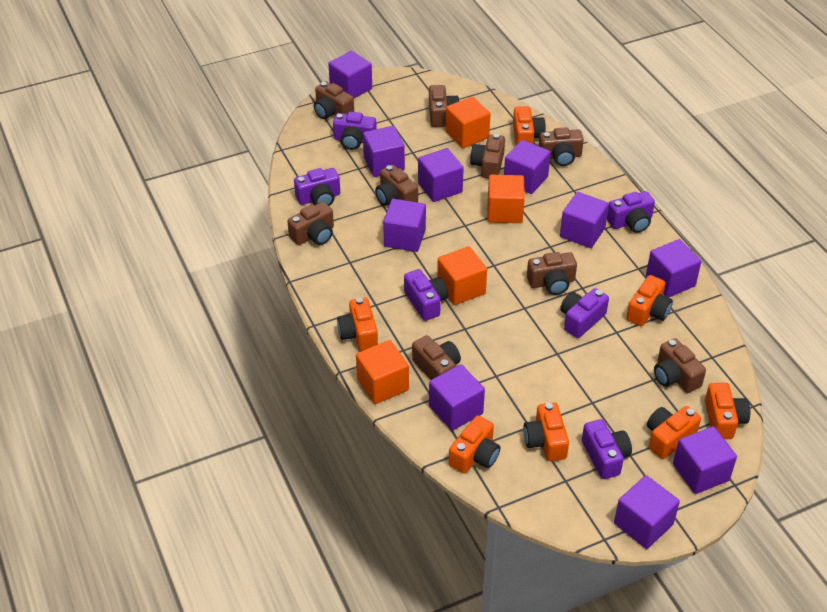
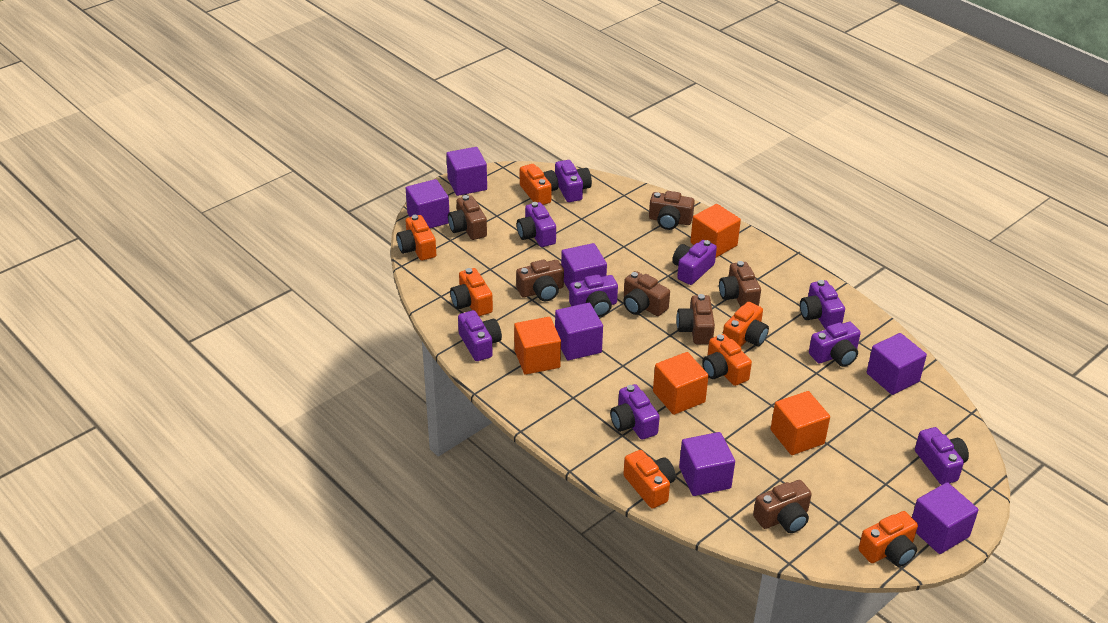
brown camera: 9 -> 7
purple camera: 6 -> 9
purple cube: 10 -> 7

